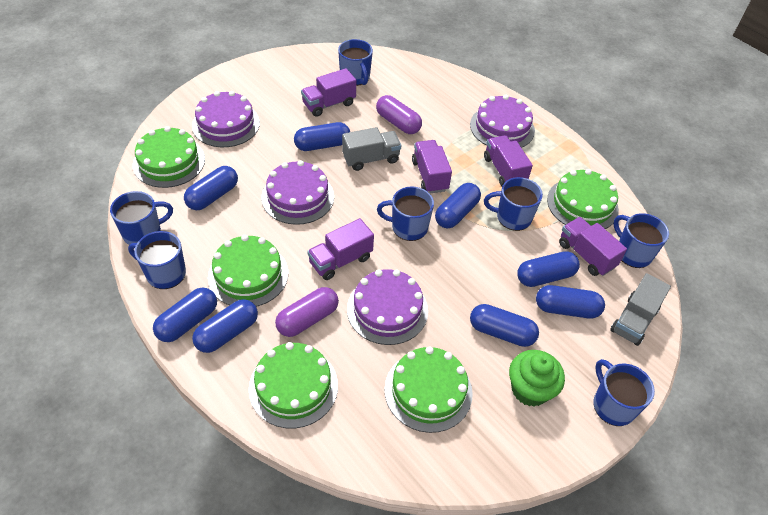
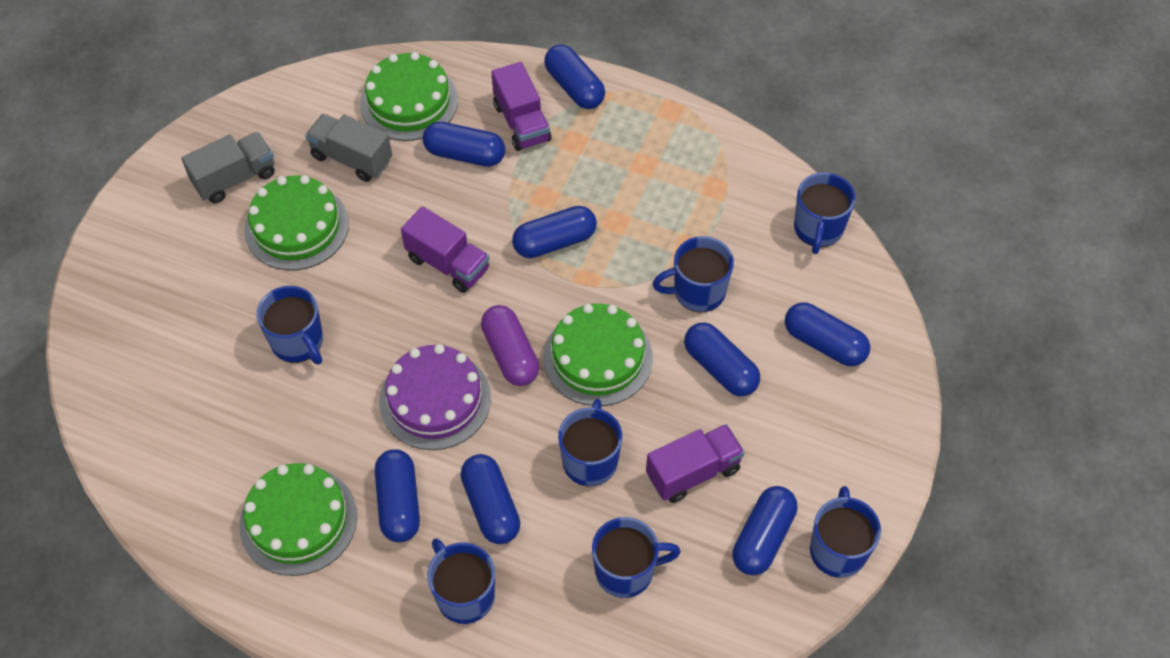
green cake: 5 -> 4
green cupcake: 1 -> 0
purple cake: 4 -> 1
purple capsule: 2 -> 1
purple truck: 5 -> 3

